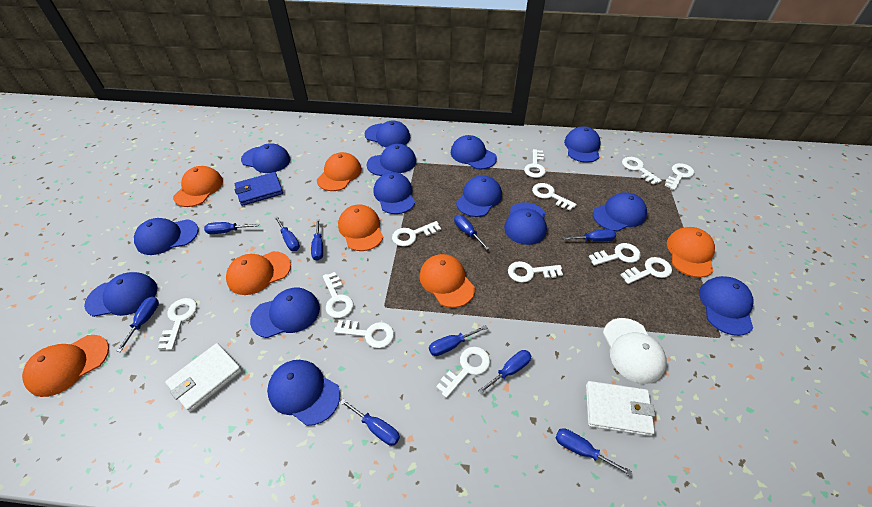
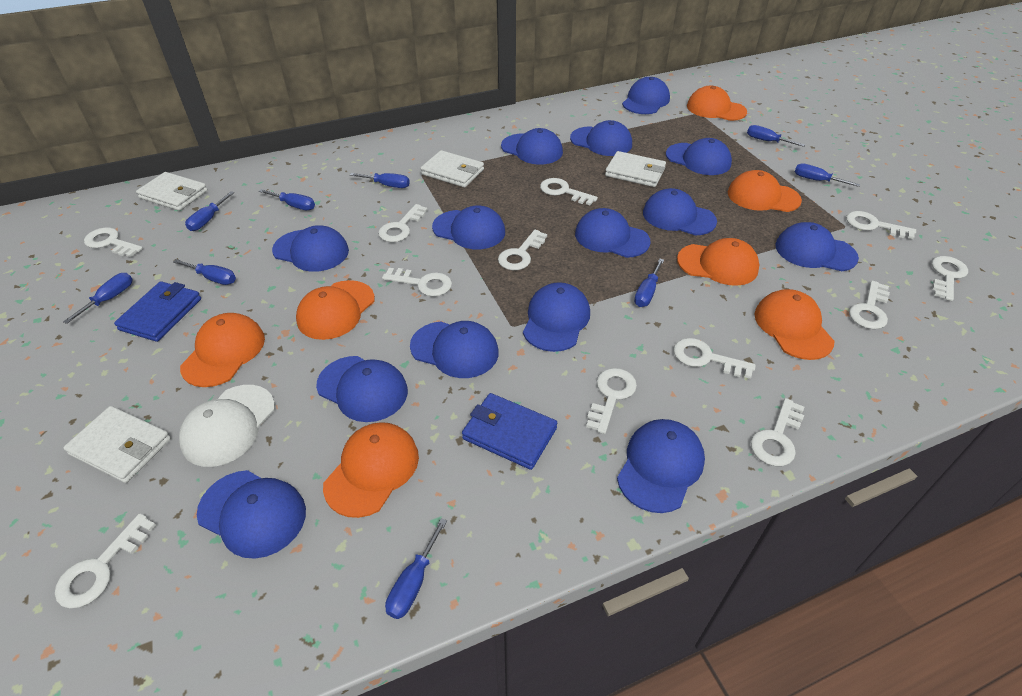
blue screwdriver: 10 -> 9
blue wallet: 1 -> 2
white wallet: 2 -> 4

